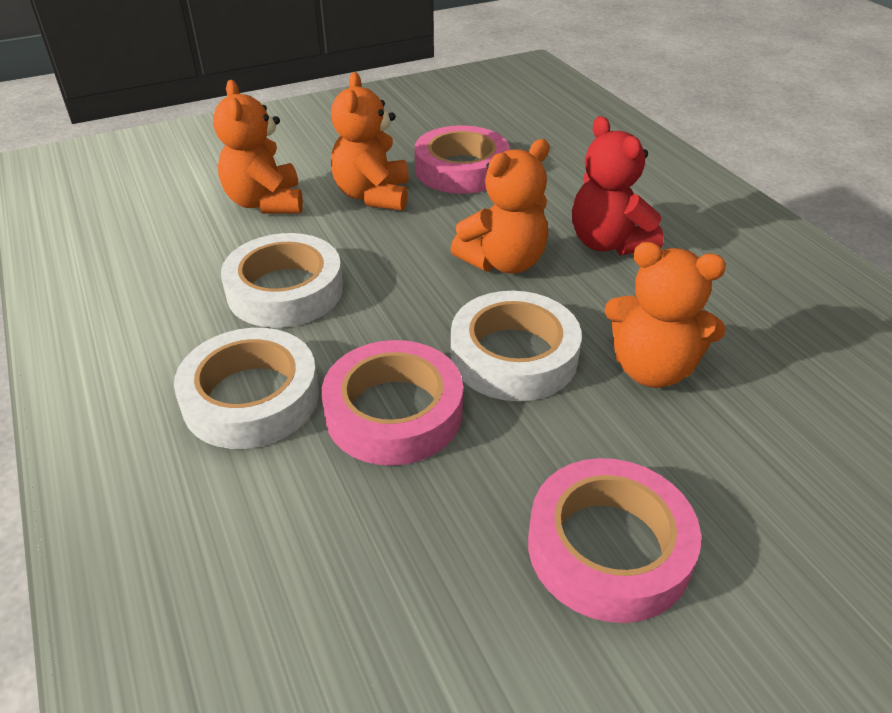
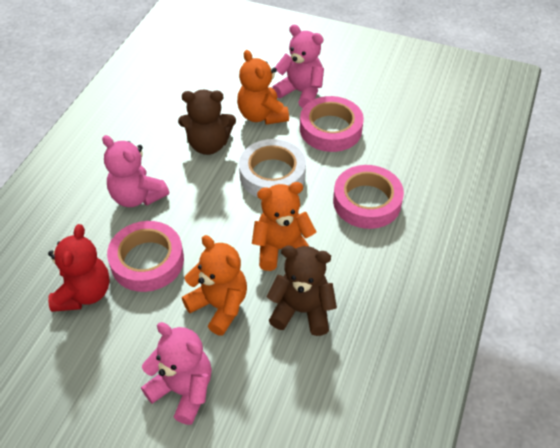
brown teddy bear: 0 -> 2
orange teddy bear: 4 -> 3
pink teddy bear: 0 -> 3
white tape: 3 -> 1

